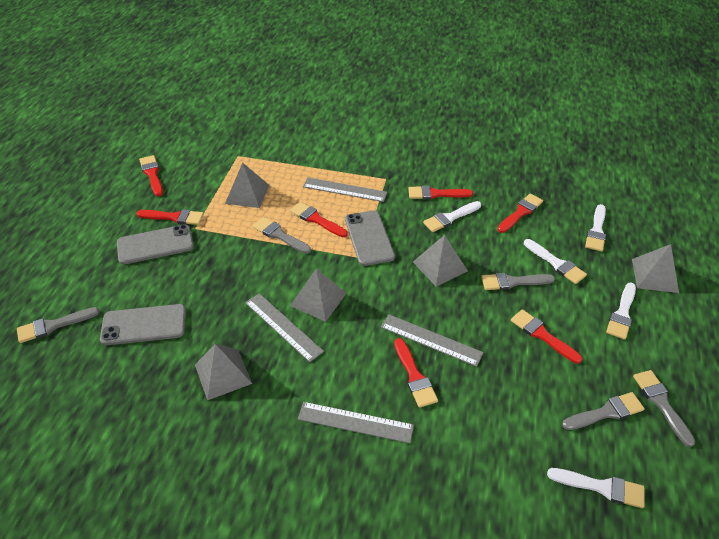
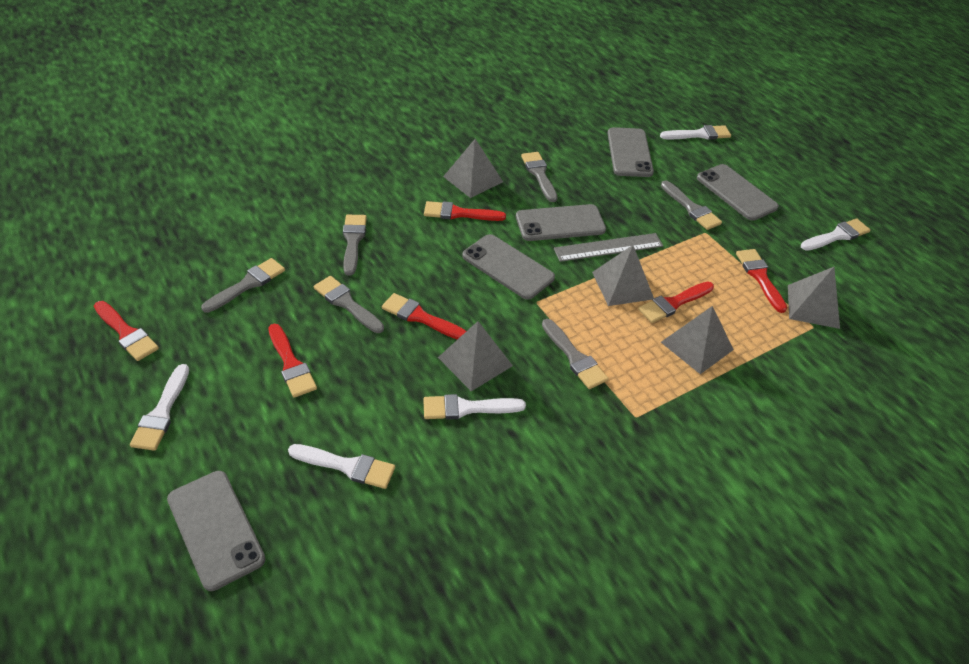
grey brush: 5 -> 6
grey phone: 3 -> 5
grey ruler: 4 -> 1
red brush: 7 -> 6

